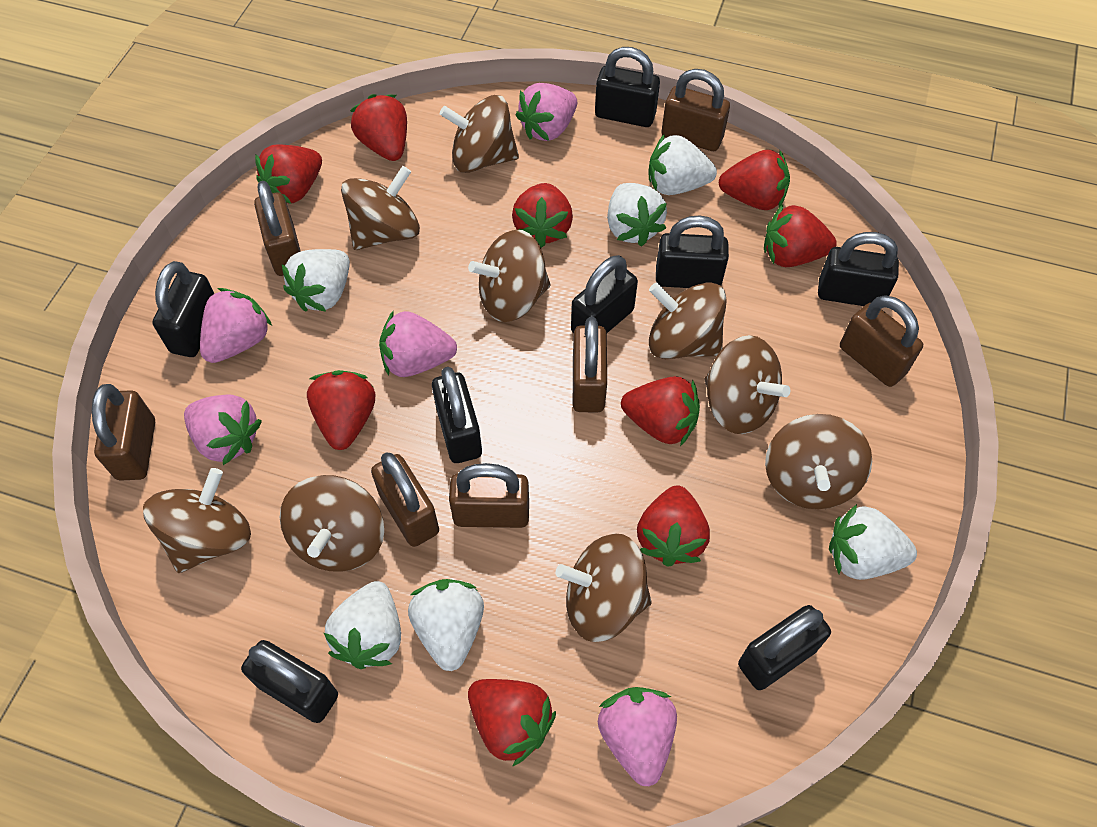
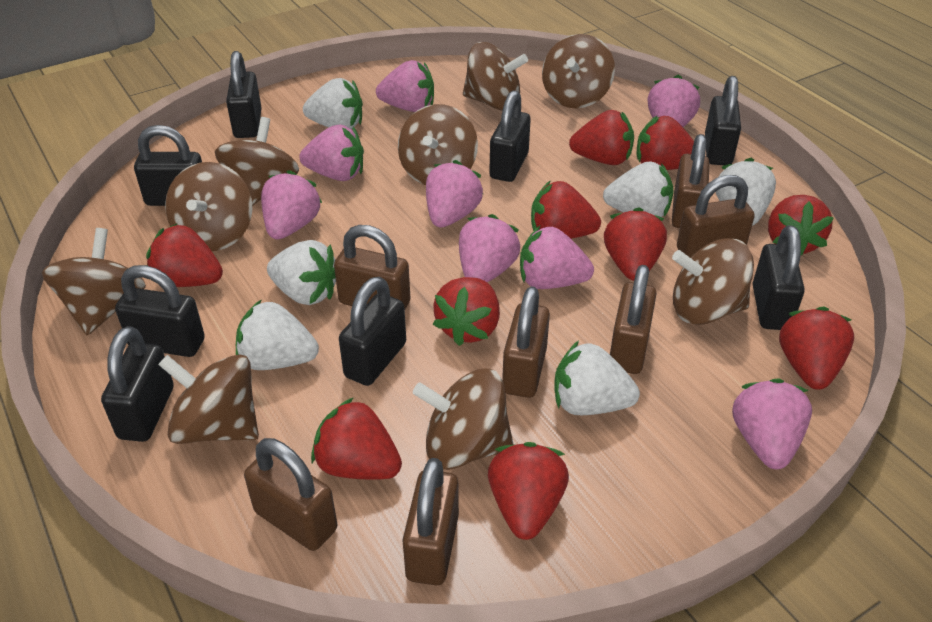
pink strawberry: 5 -> 8
red strawberry: 9 -> 10

